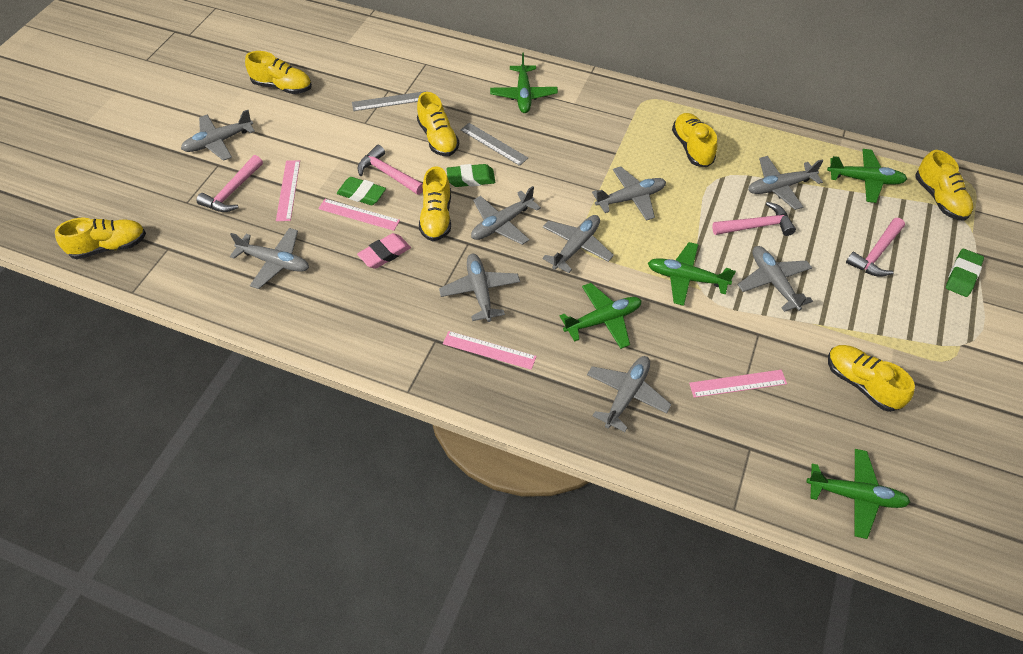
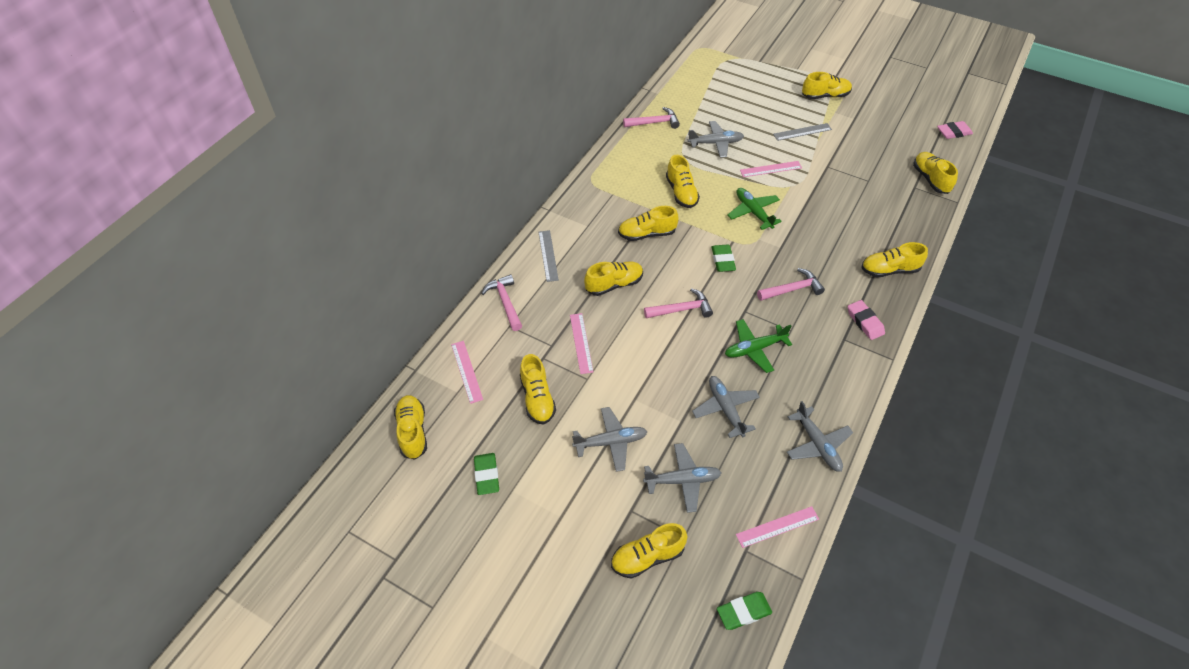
green plane: 5 -> 2
grey plane: 9 -> 5
pink eraser: 1 -> 2
yellow shoe: 7 -> 9

